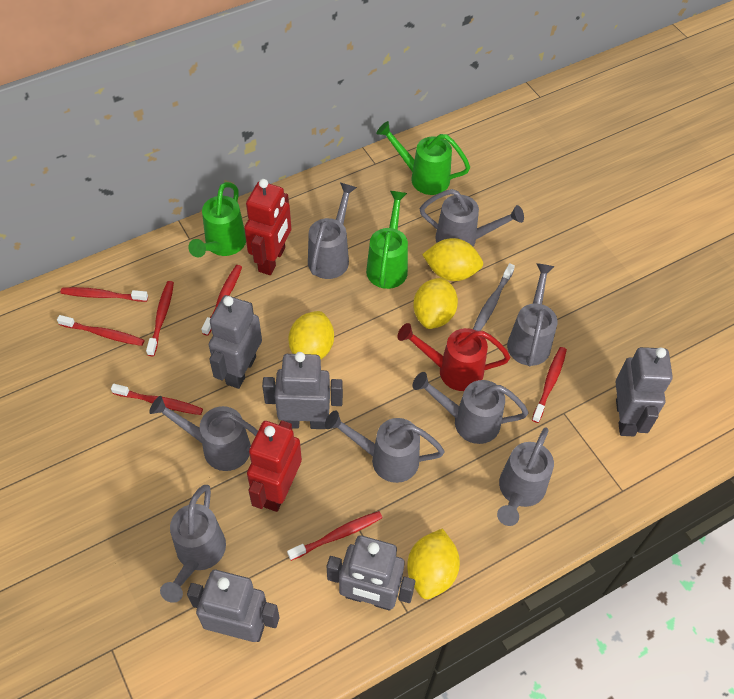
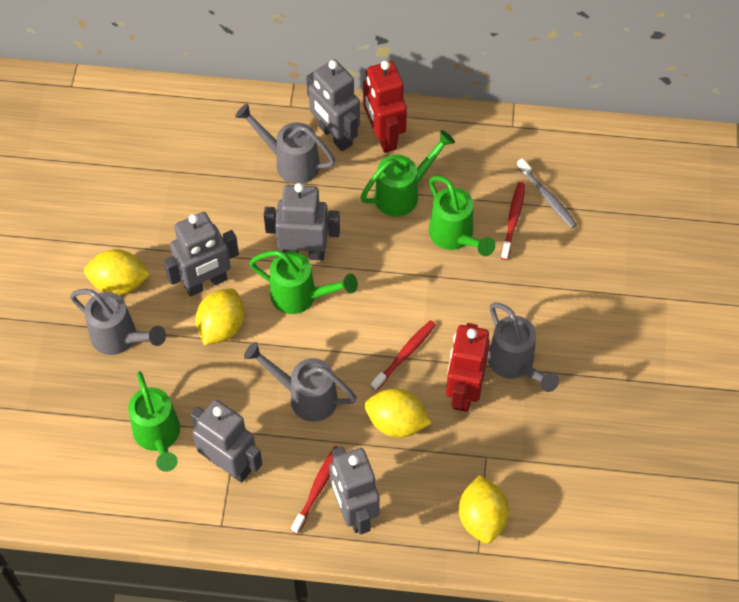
green watering can: 3 -> 4
grey watering can: 8 -> 4
red toothbrush: 7 -> 3
red watering can: 1 -> 0

